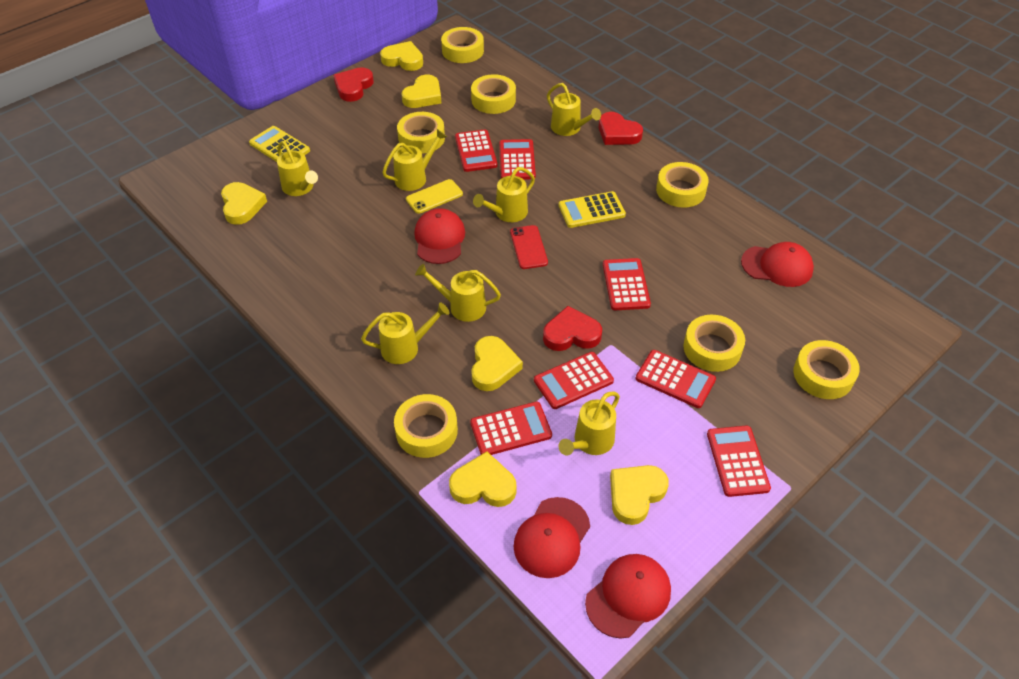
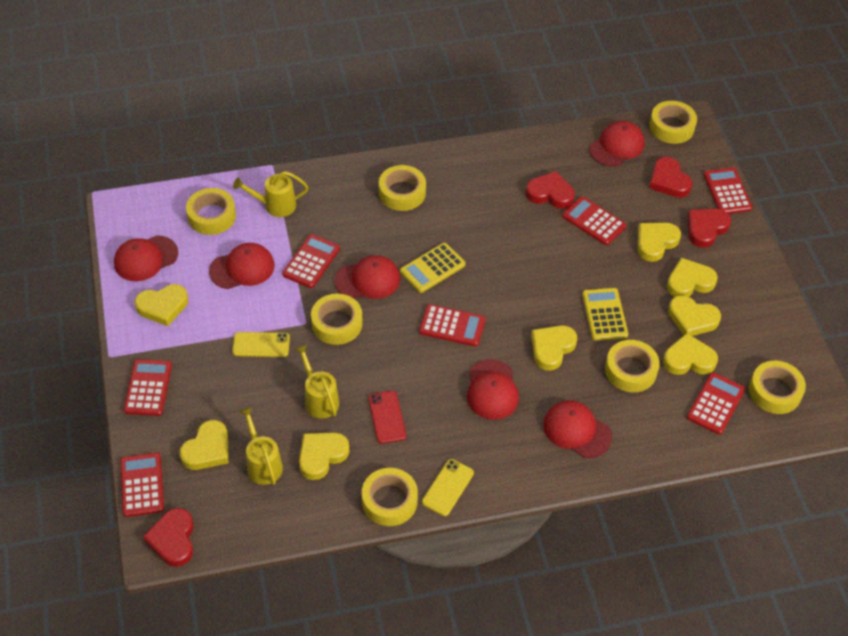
red cap: 4 -> 6
red heart: 3 -> 4
yellow heart: 6 -> 8
yellow phone: 1 -> 2
yellow watering can: 7 -> 3

